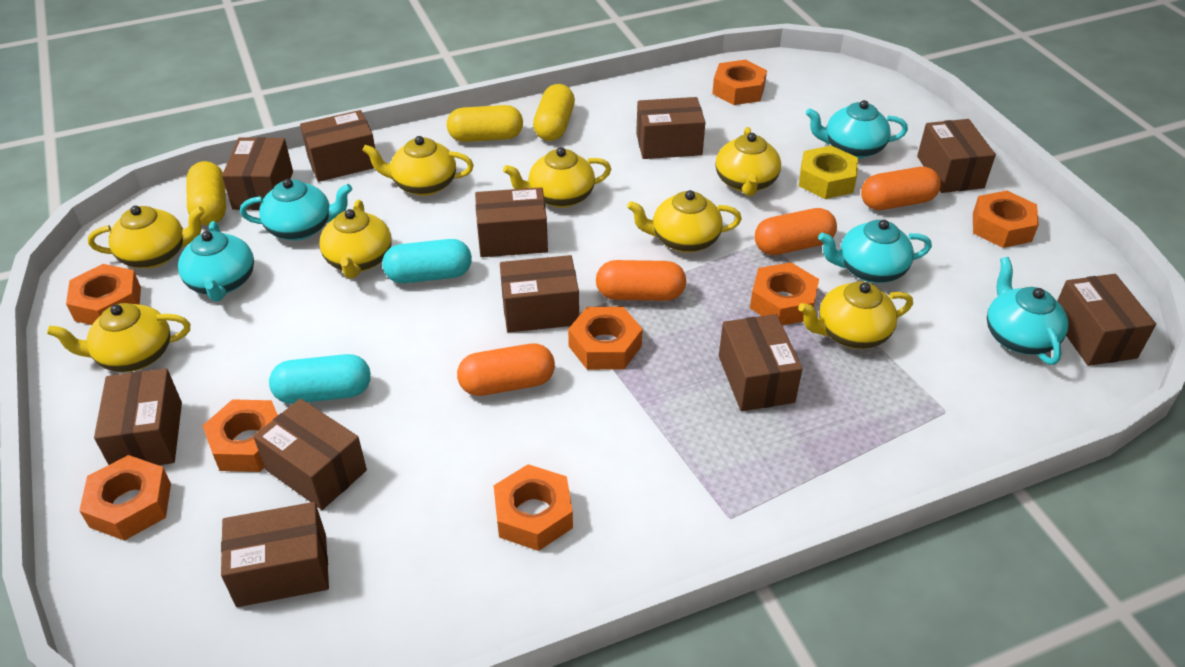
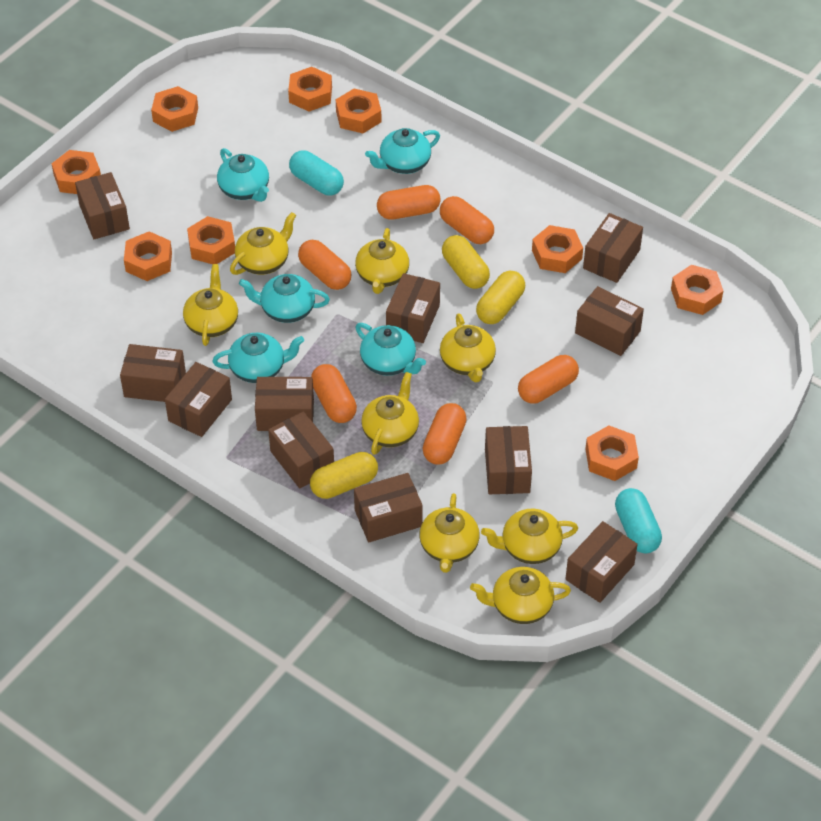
orange capsule: 4 -> 6
orange nut: 8 -> 9
yellow nut: 1 -> 0

